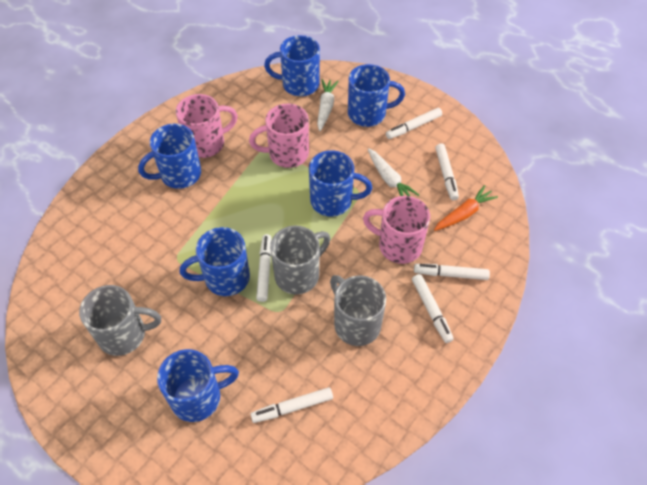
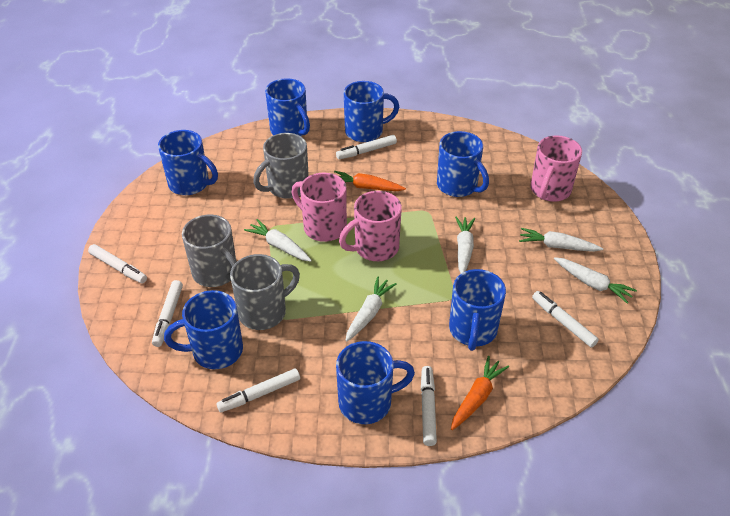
blue mug: 6 -> 7
orange carrot: 1 -> 2
white carrot: 2 -> 5

